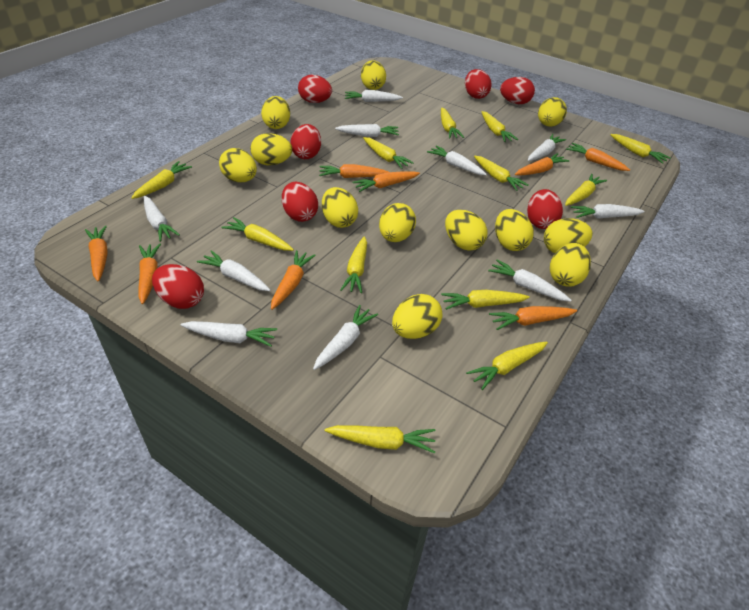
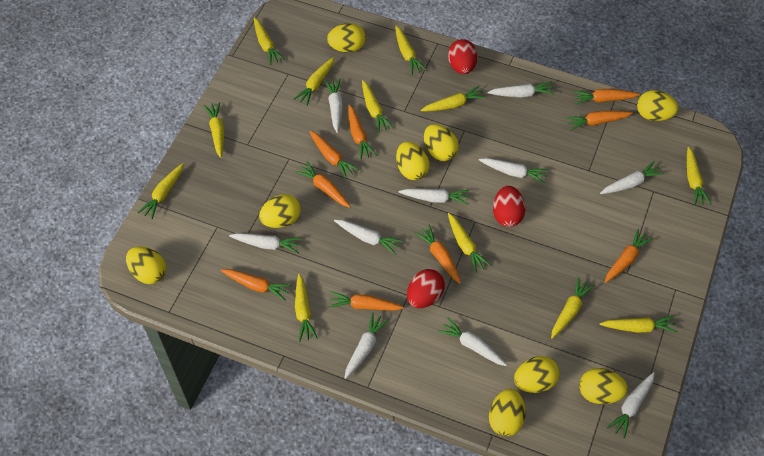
orange carrot: 8 -> 9
red egg: 7 -> 3
yellow egg: 12 -> 9

